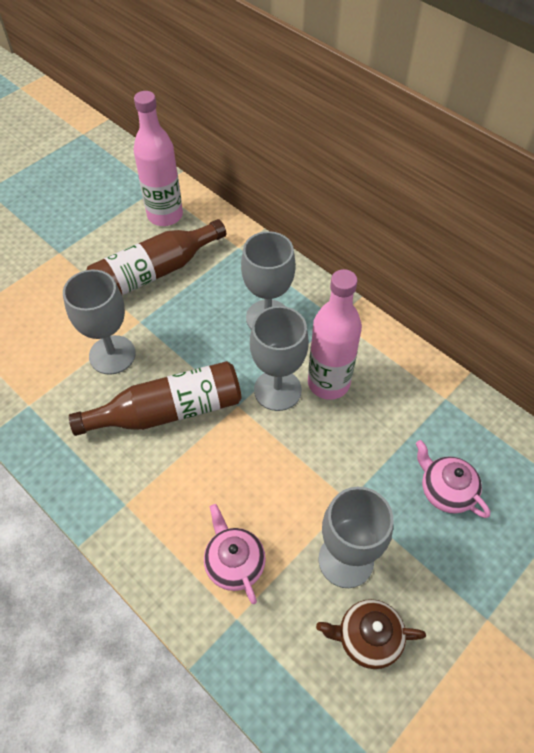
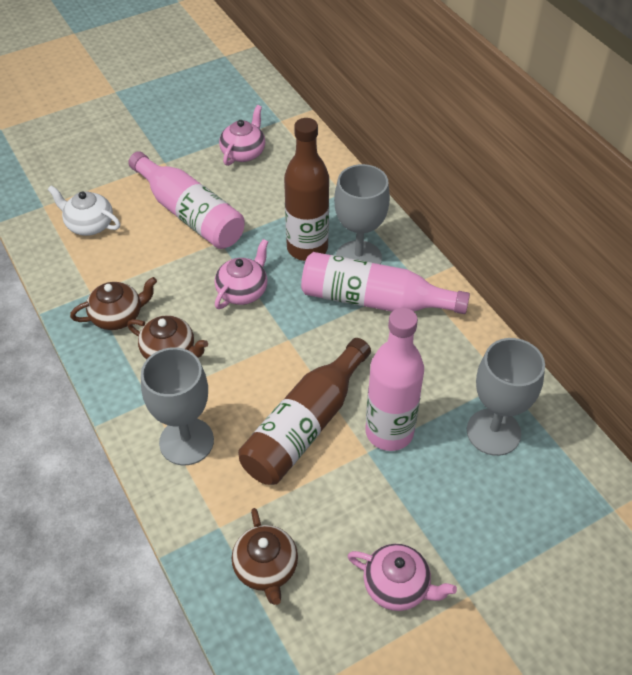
brown teapot: 1 -> 3
grey goblet: 4 -> 3
pink bottle: 2 -> 3
pink teapot: 2 -> 3
white teapot: 0 -> 1

